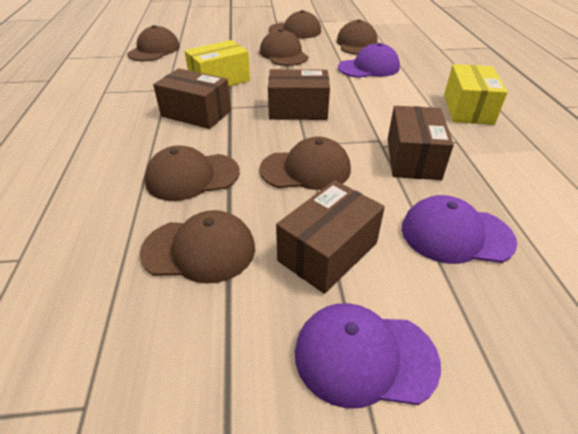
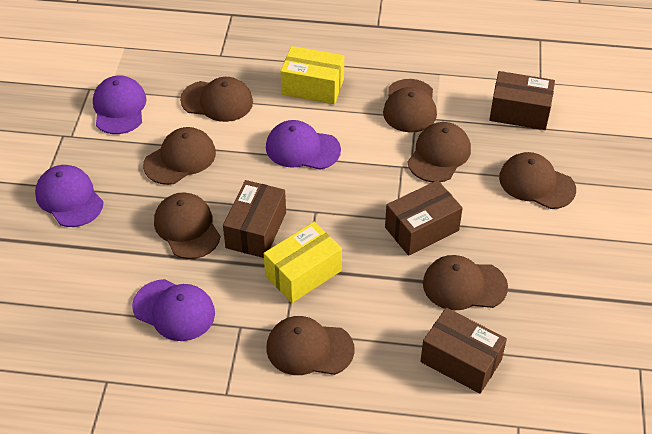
brown cap: 7 -> 8
purple cap: 3 -> 4

